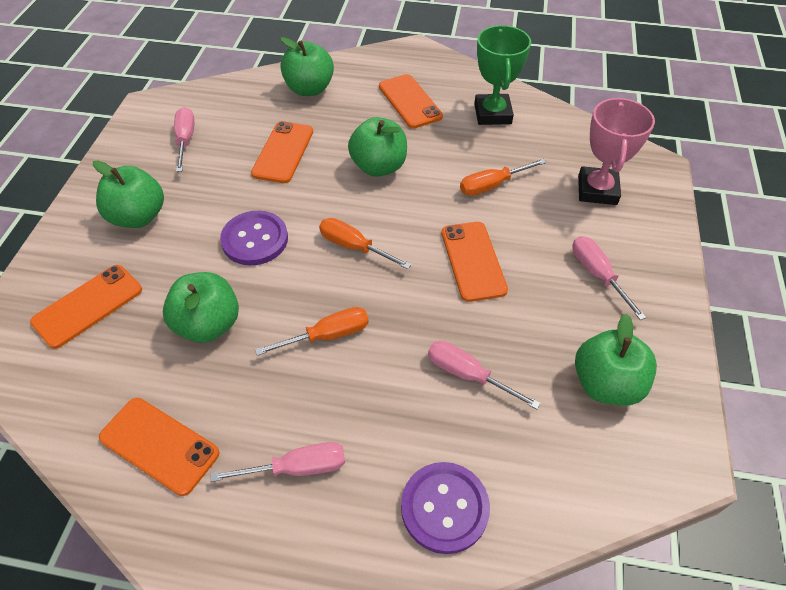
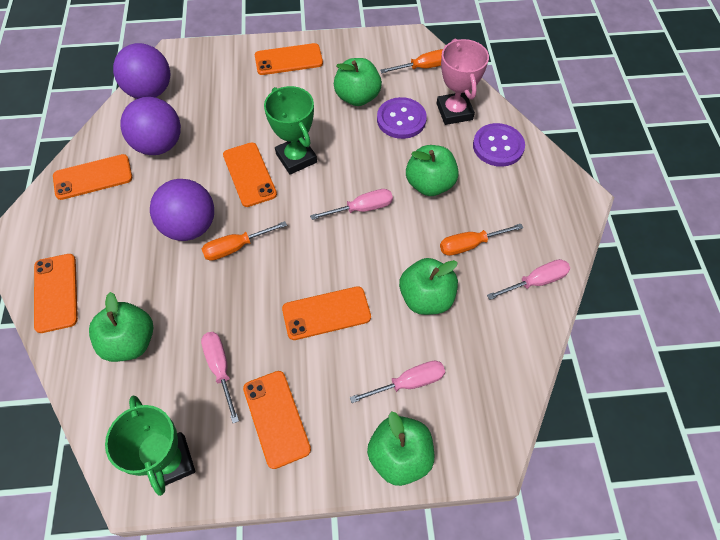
green trophy: 1 -> 2
orange phone: 5 -> 6
purple ball: 0 -> 3

